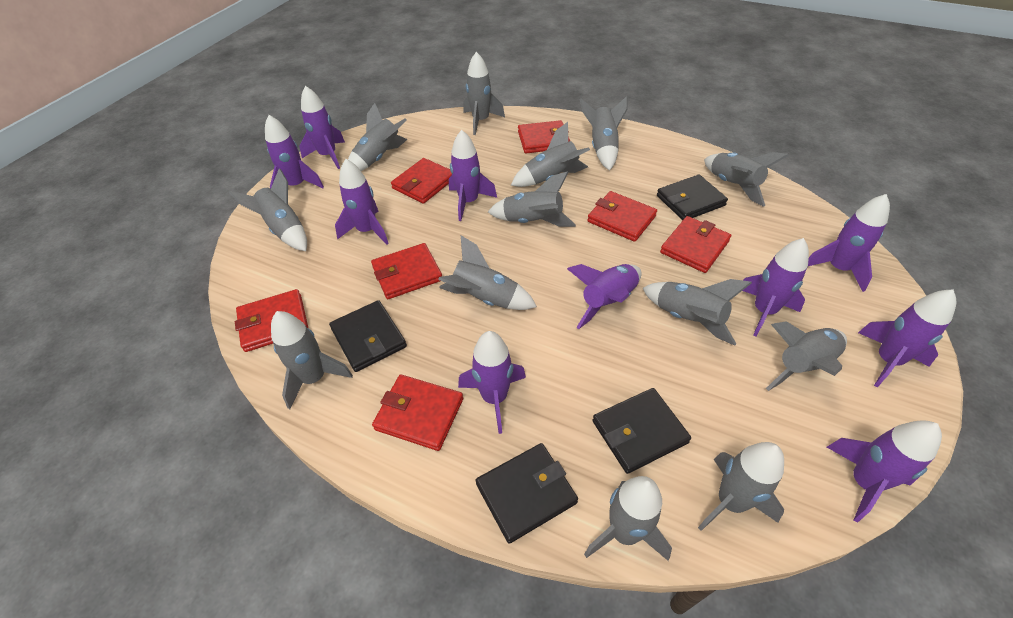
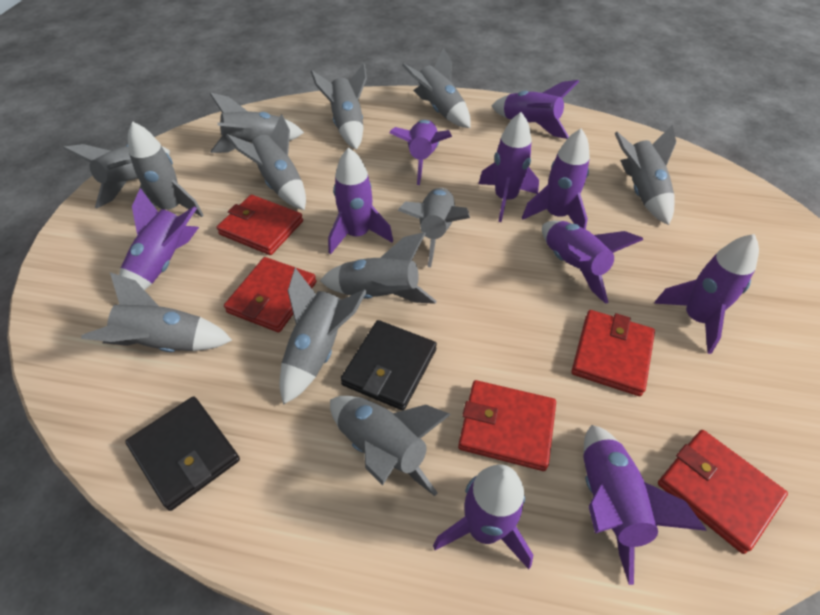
black wallet: 4 -> 2
grey rocket: 13 -> 12
red wallet: 7 -> 5

